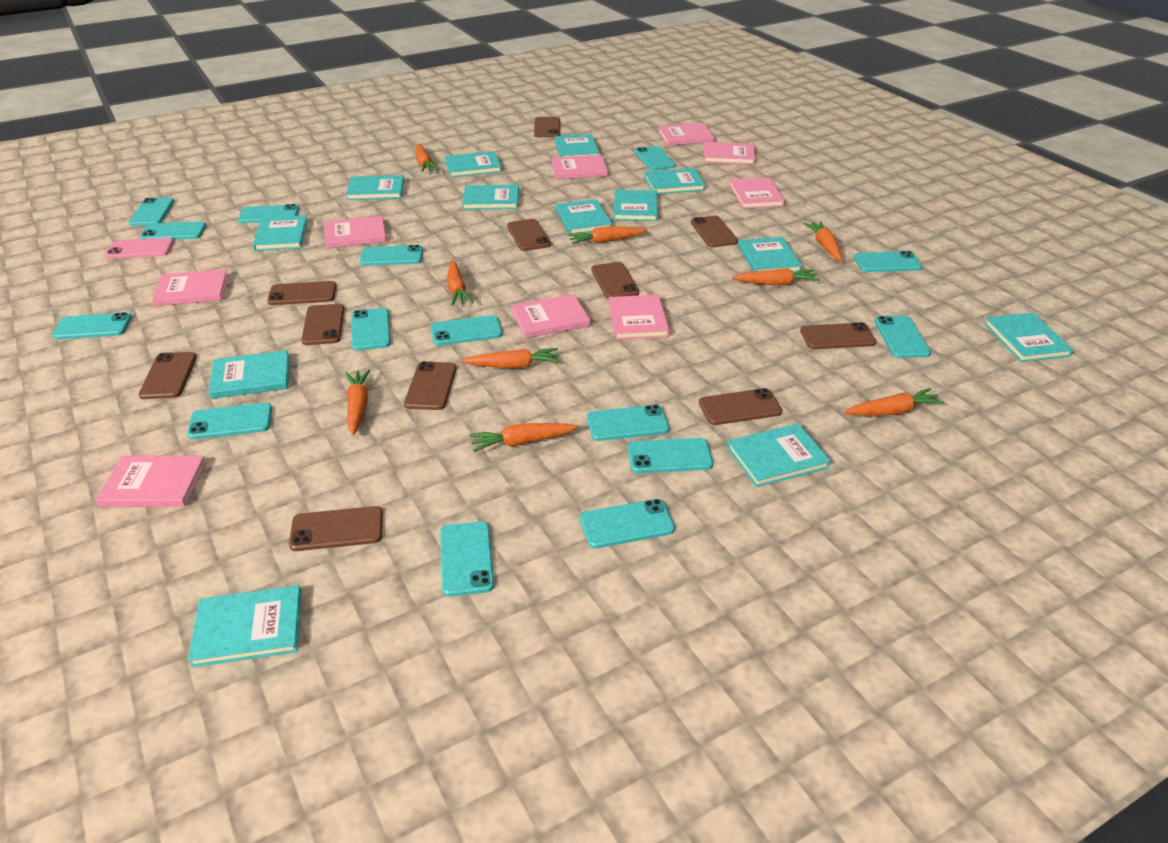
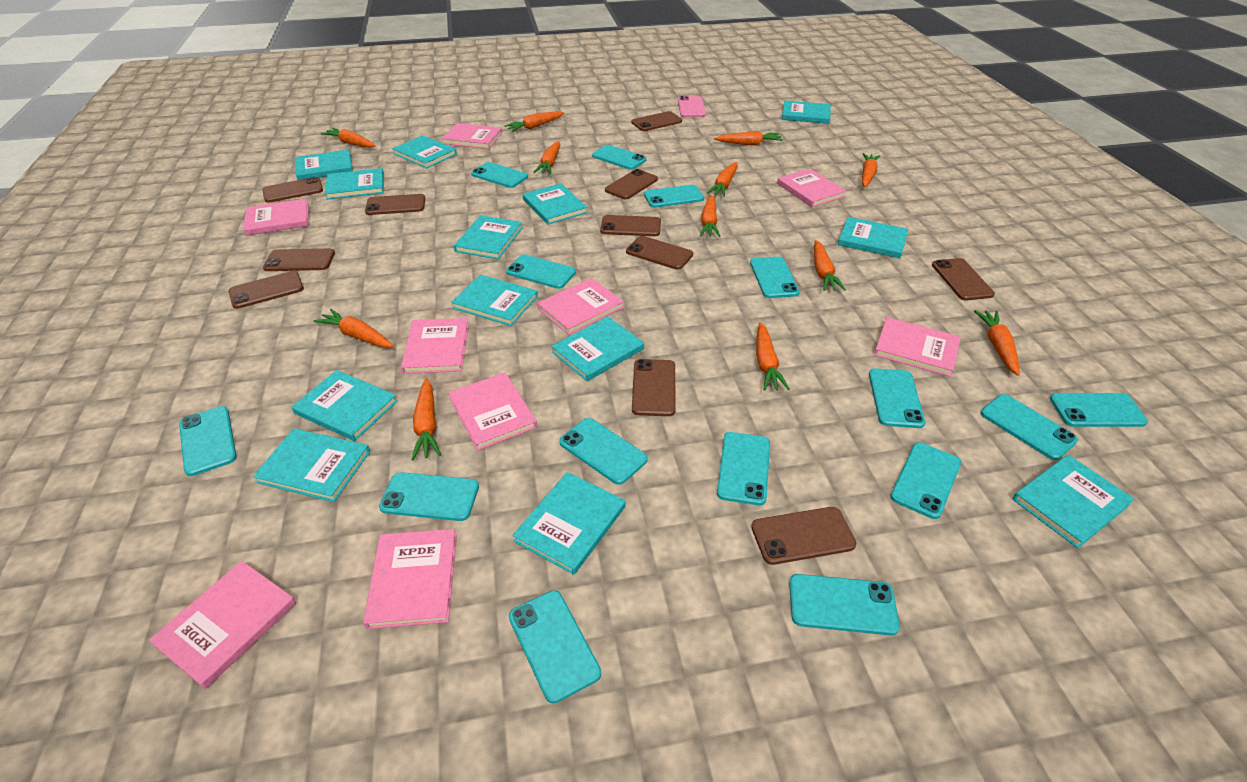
orange carrot: 9 -> 12

